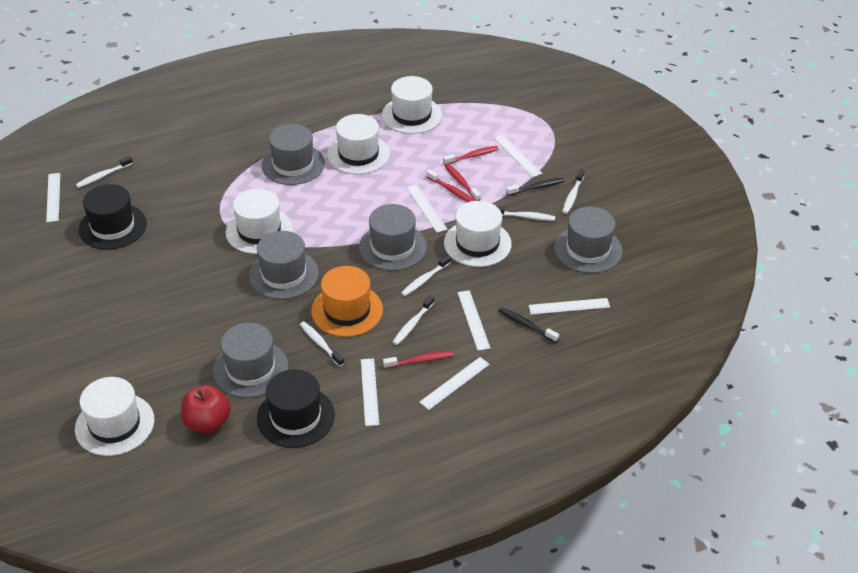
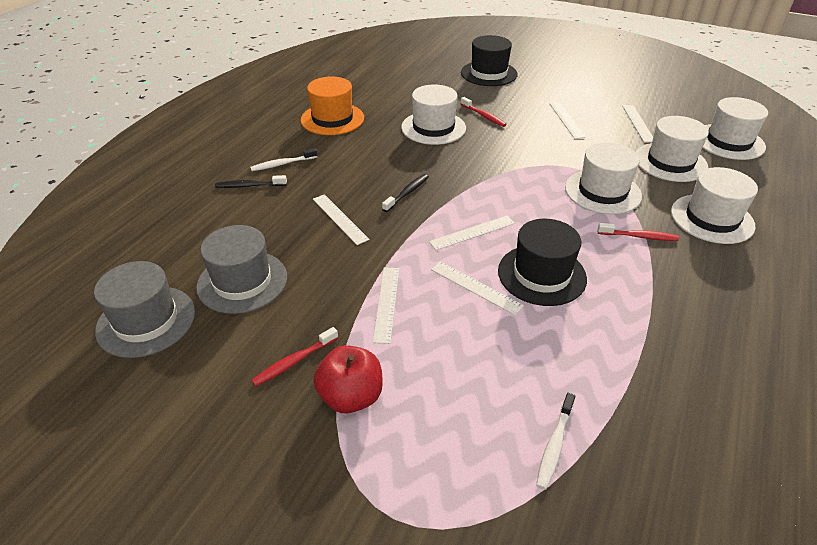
grey hat: 5 -> 2
red toothbrush: 4 -> 3
white ruler: 7 -> 6
white toothbrush: 6 -> 2

